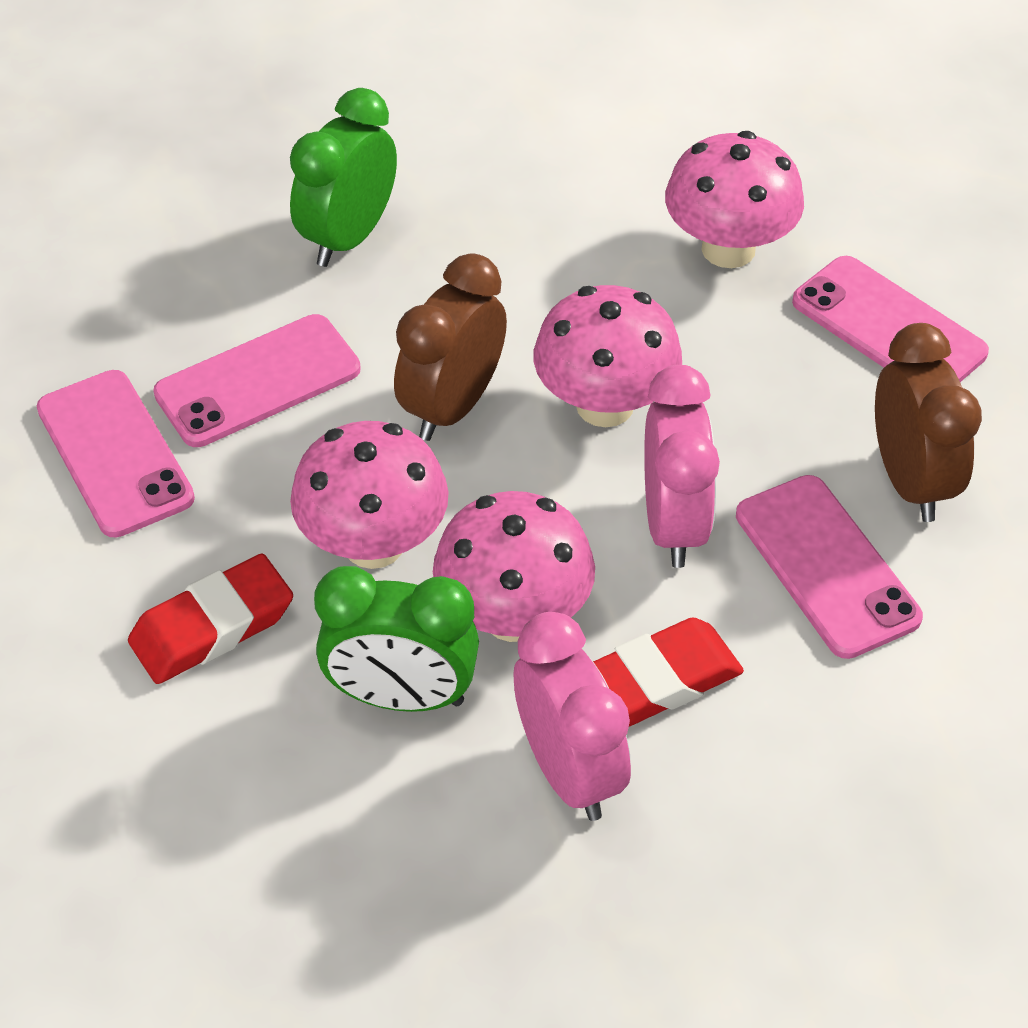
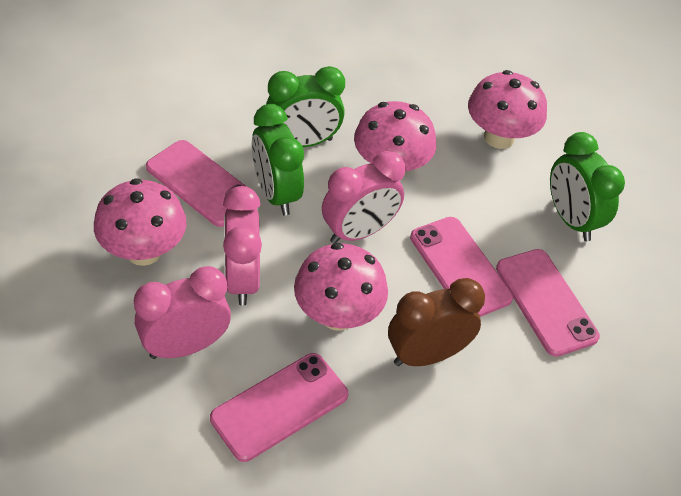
brown clock: 2 -> 1
green clock: 2 -> 3
pink clock: 2 -> 3
red eraser: 2 -> 0

